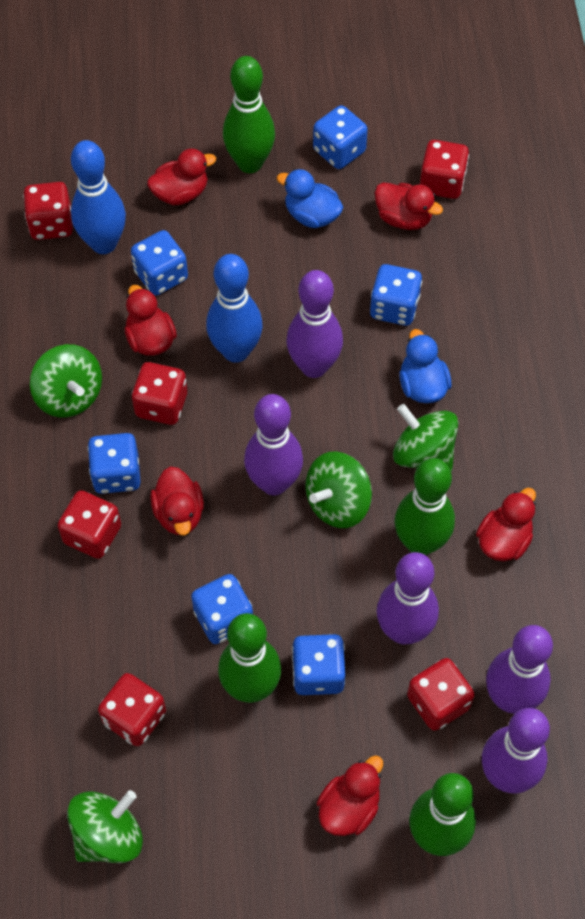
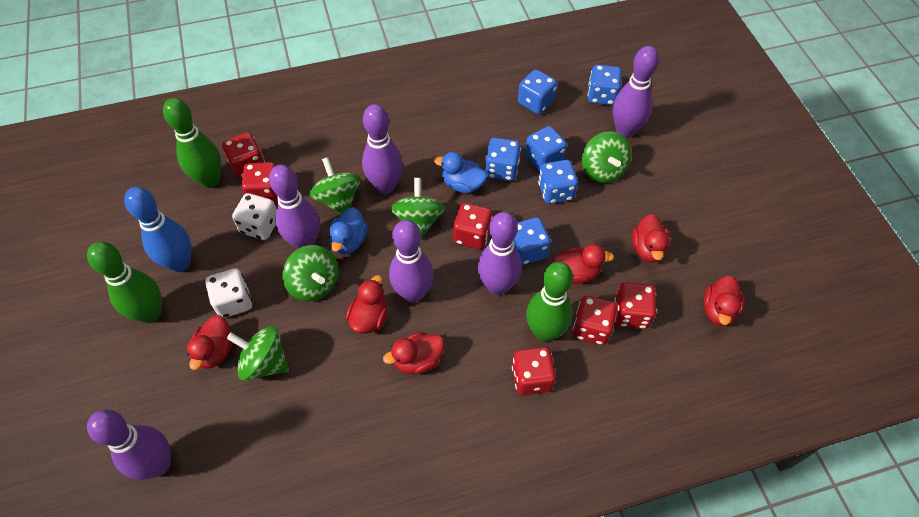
blue bowling pin: 2 -> 1
green bowling pin: 4 -> 3
green spinning top: 4 -> 5
purple bowling pin: 5 -> 6
white dice: 0 -> 2

